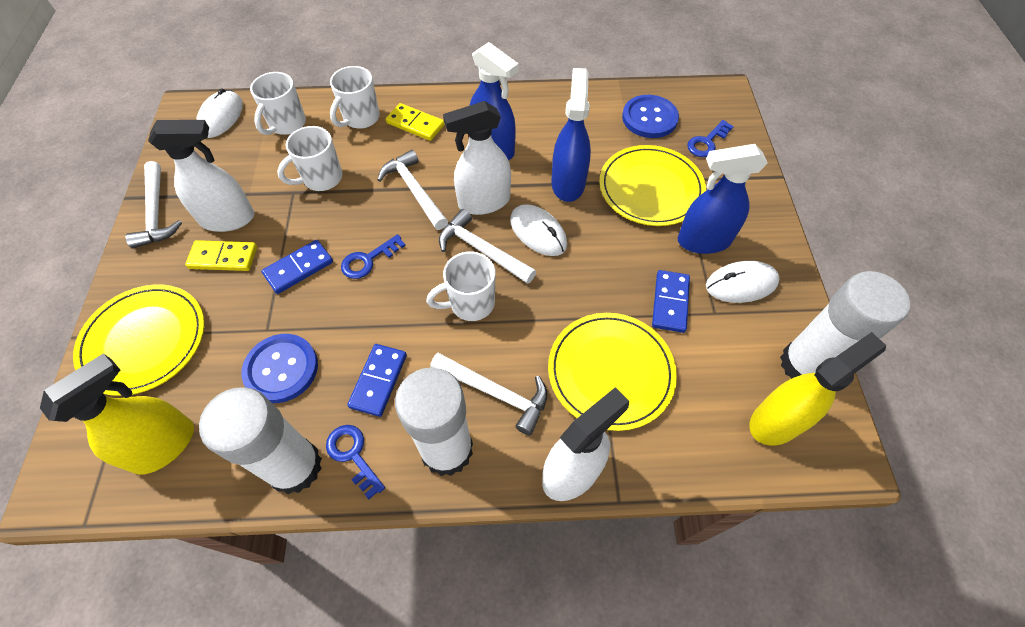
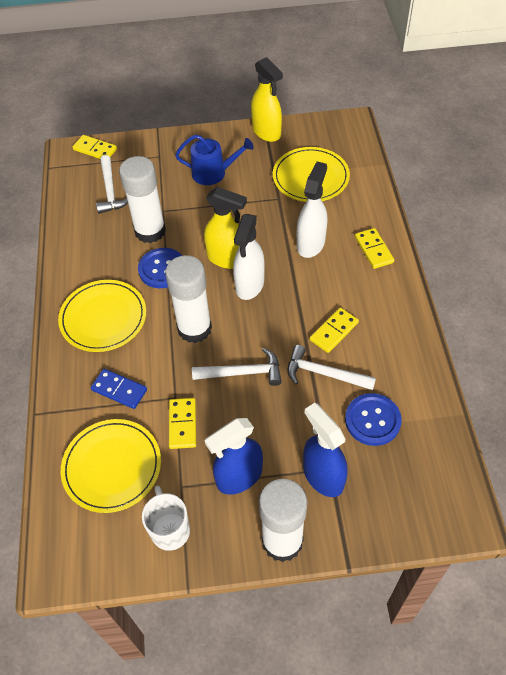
blue domino: 3 -> 1
blue key: 3 -> 0
blue spray bottle: 3 -> 2
blue watering can: 0 -> 1
white hammer: 4 -> 3
white mouse: 3 -> 0
white mug: 4 -> 1
white spray bottle: 3 -> 2
yellow domino: 2 -> 4

